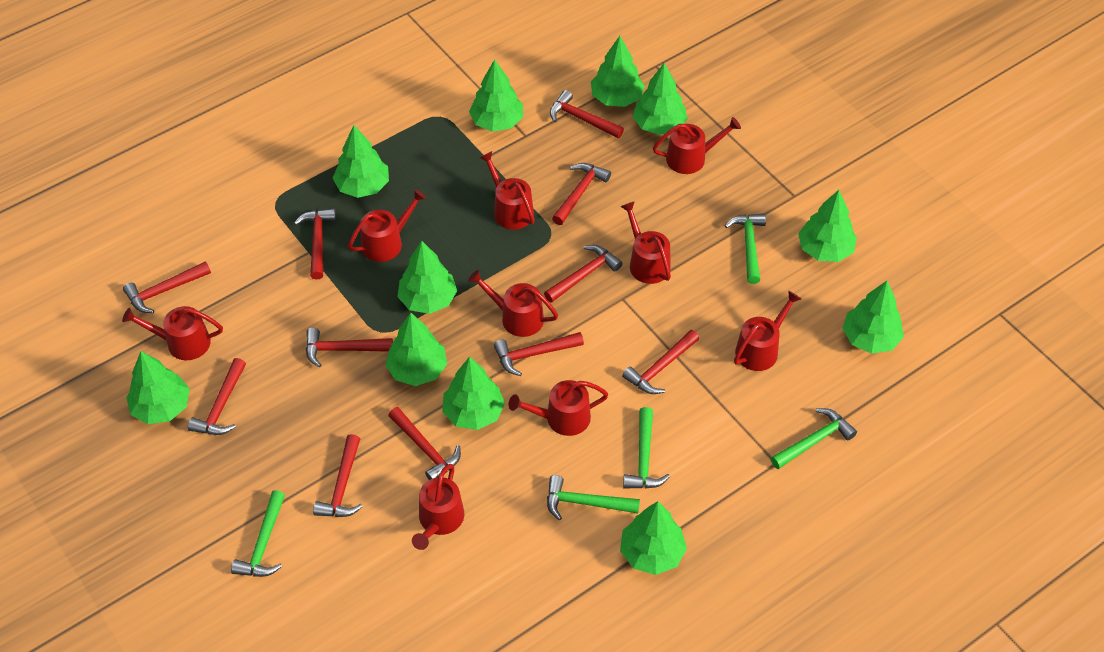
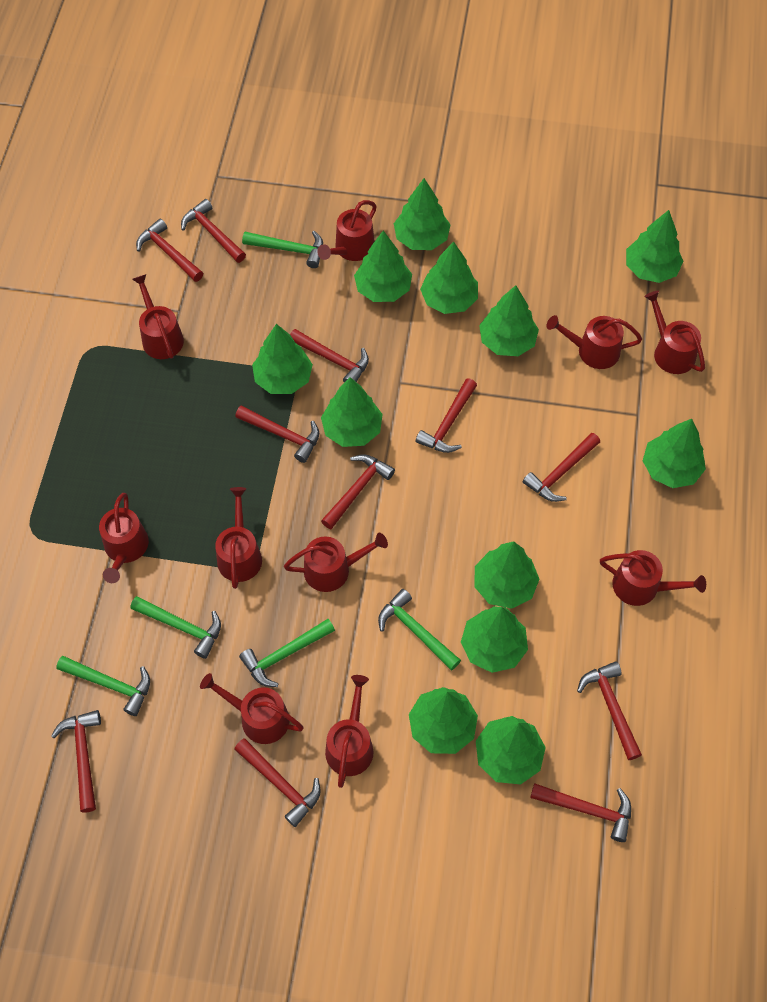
green tree: 11 -> 12
red watering can: 9 -> 10

